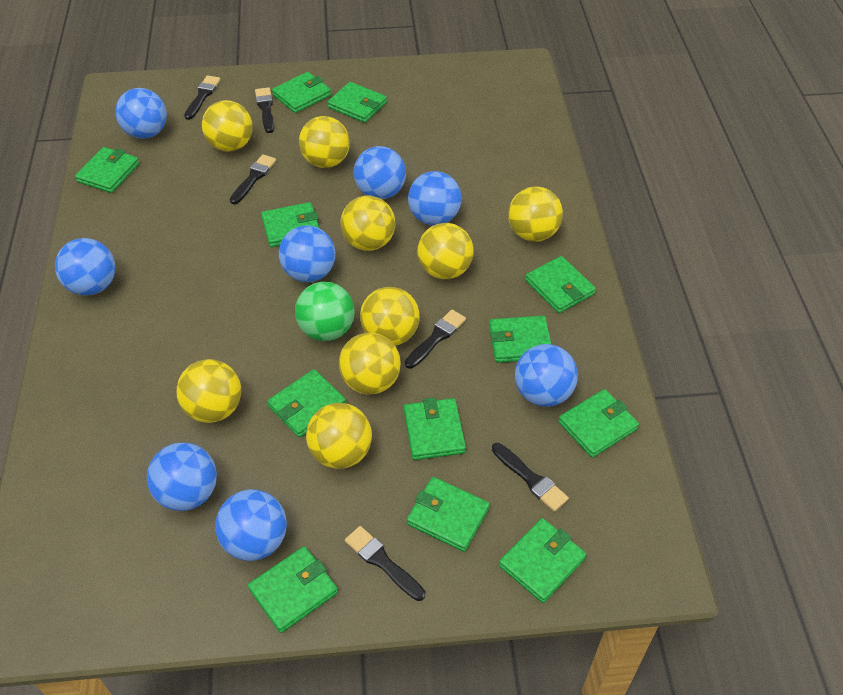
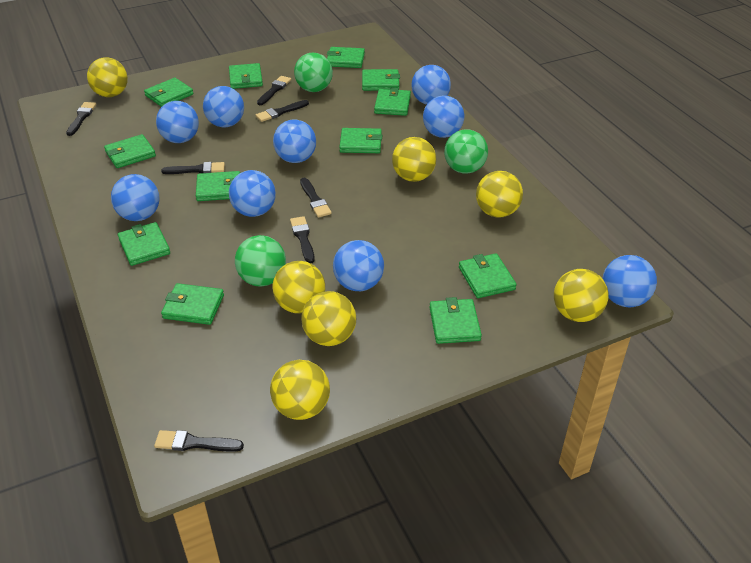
black brush: 6 -> 7
blue ball: 8 -> 9
green ball: 1 -> 3
yellow ball: 9 -> 7

